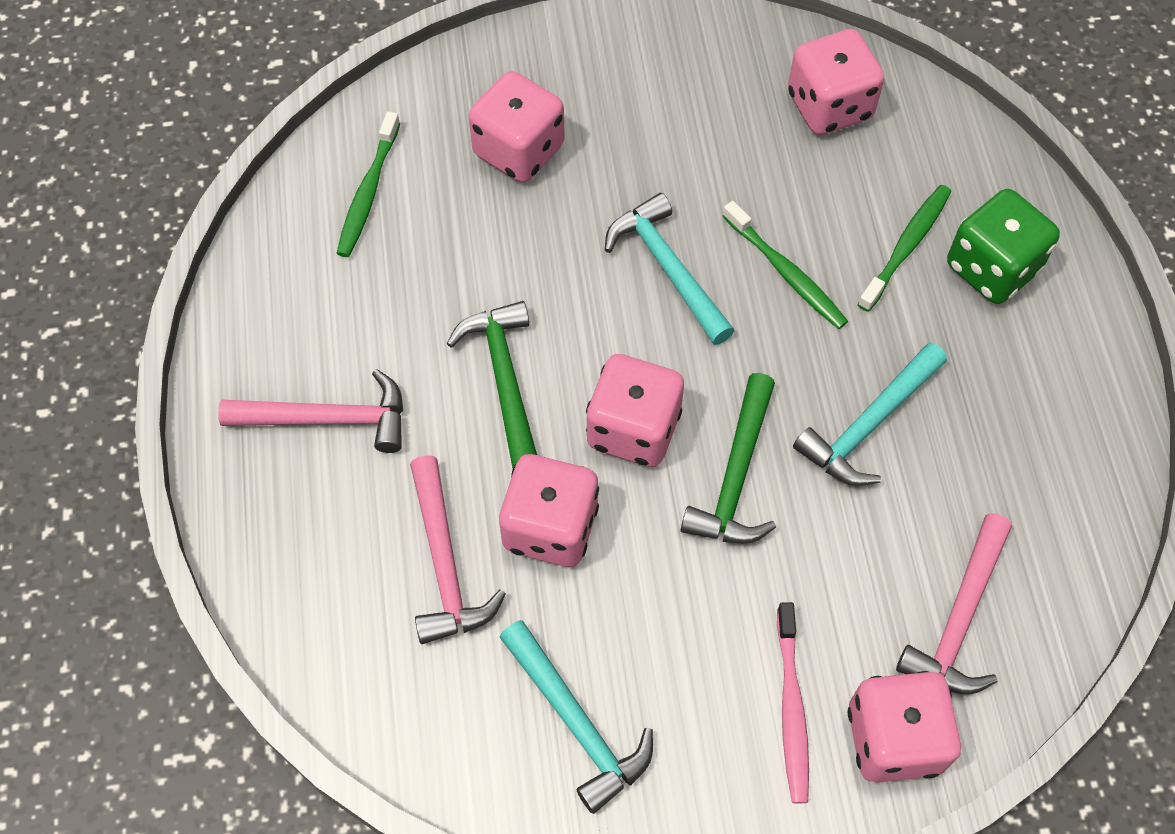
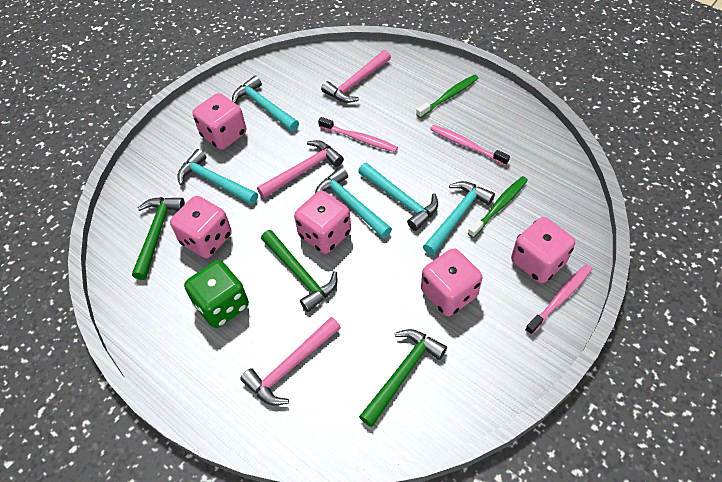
green hammer: 2 -> 3
green toothbrush: 3 -> 2
pink toothbrush: 1 -> 3
turquoise hammer: 3 -> 5

